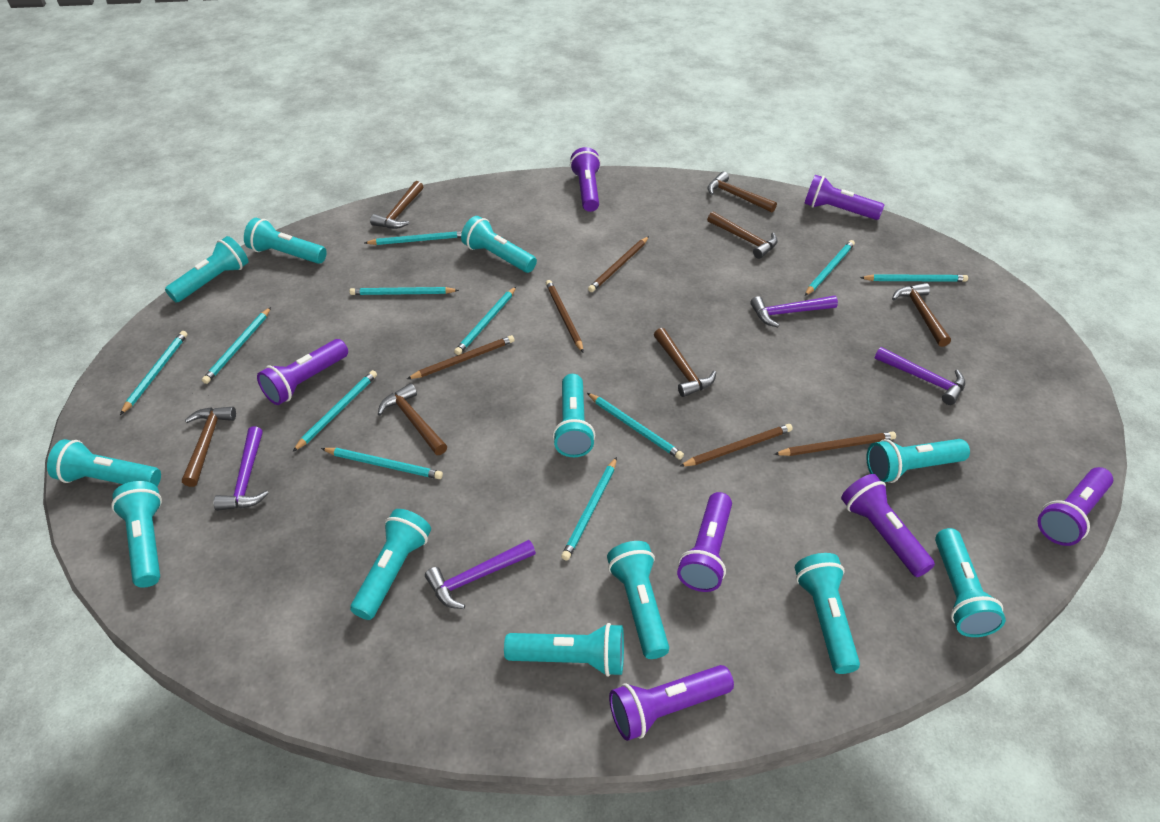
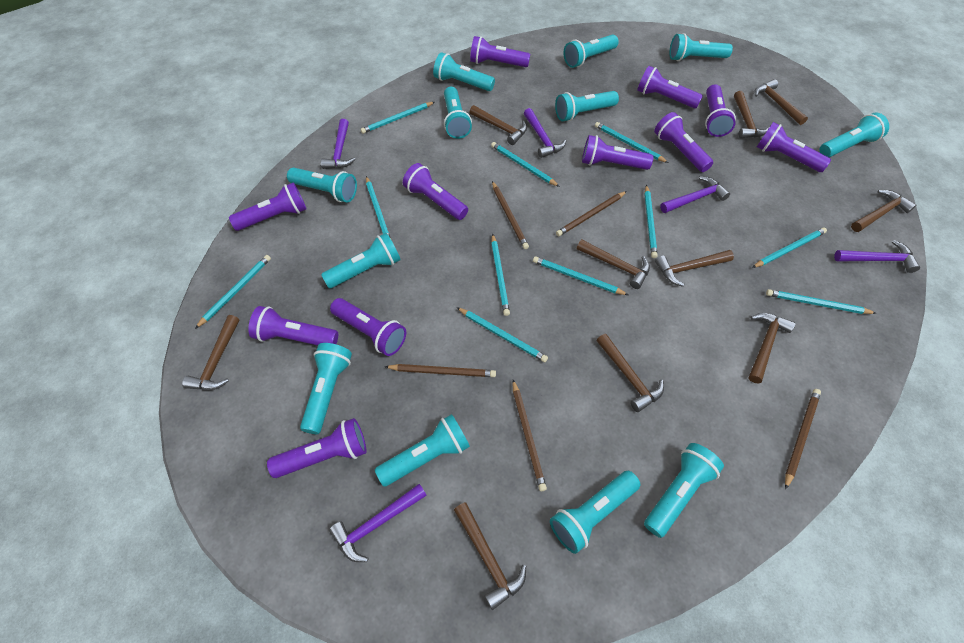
brown hammer: 7 -> 10
purple flashlight: 7 -> 11
purple hammer: 4 -> 5

